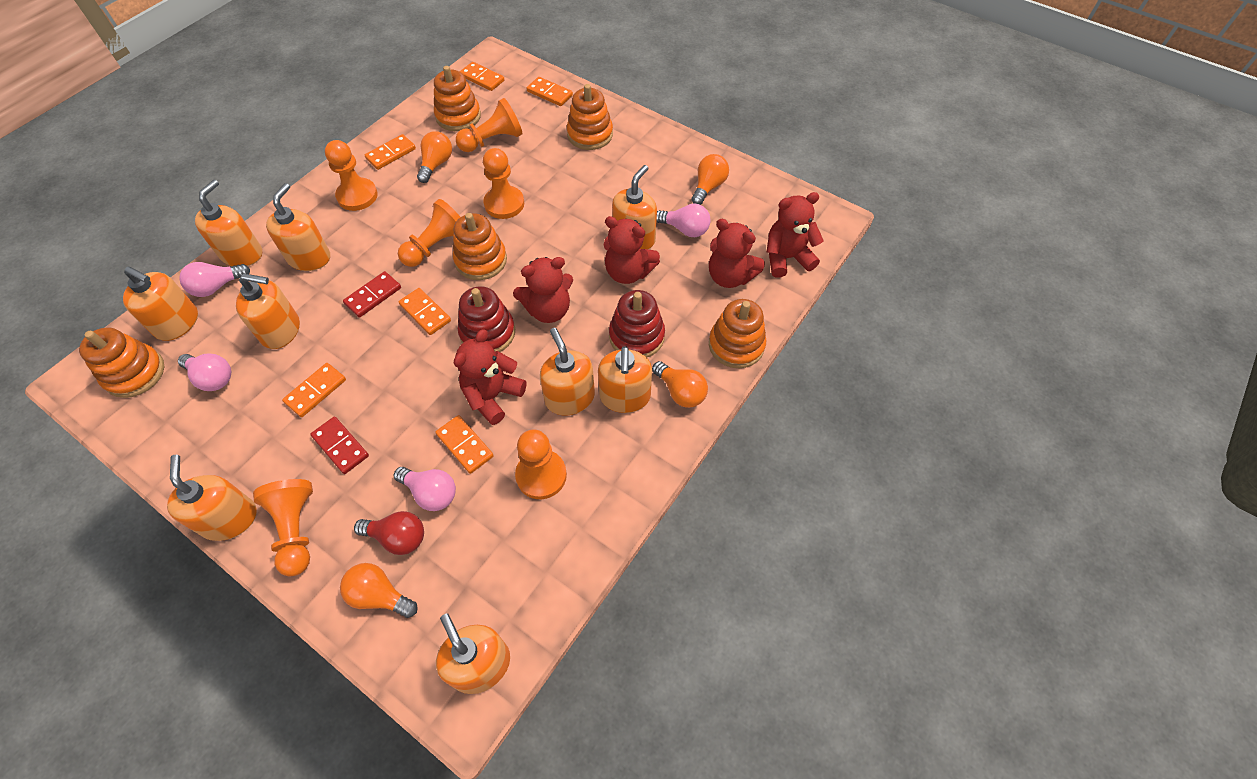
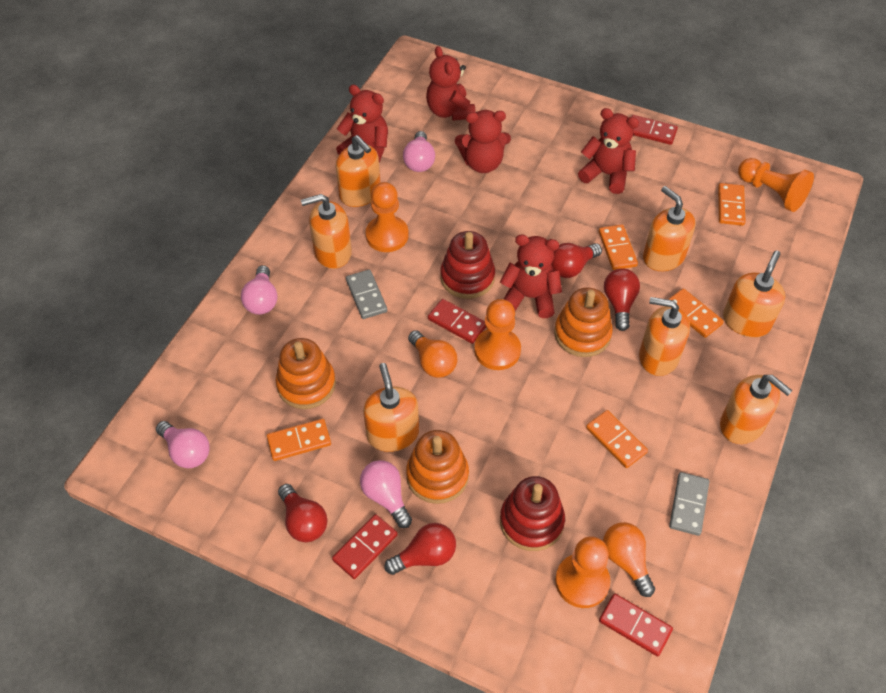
grey domino: 0 -> 2
orange domino: 6 -> 5
orange light bulb: 4 -> 2
orange pawn: 6 -> 4
orange soap dispenser: 9 -> 7
orange stacking toy: 5 -> 3
red domino: 2 -> 4
red light bulb: 1 -> 4

